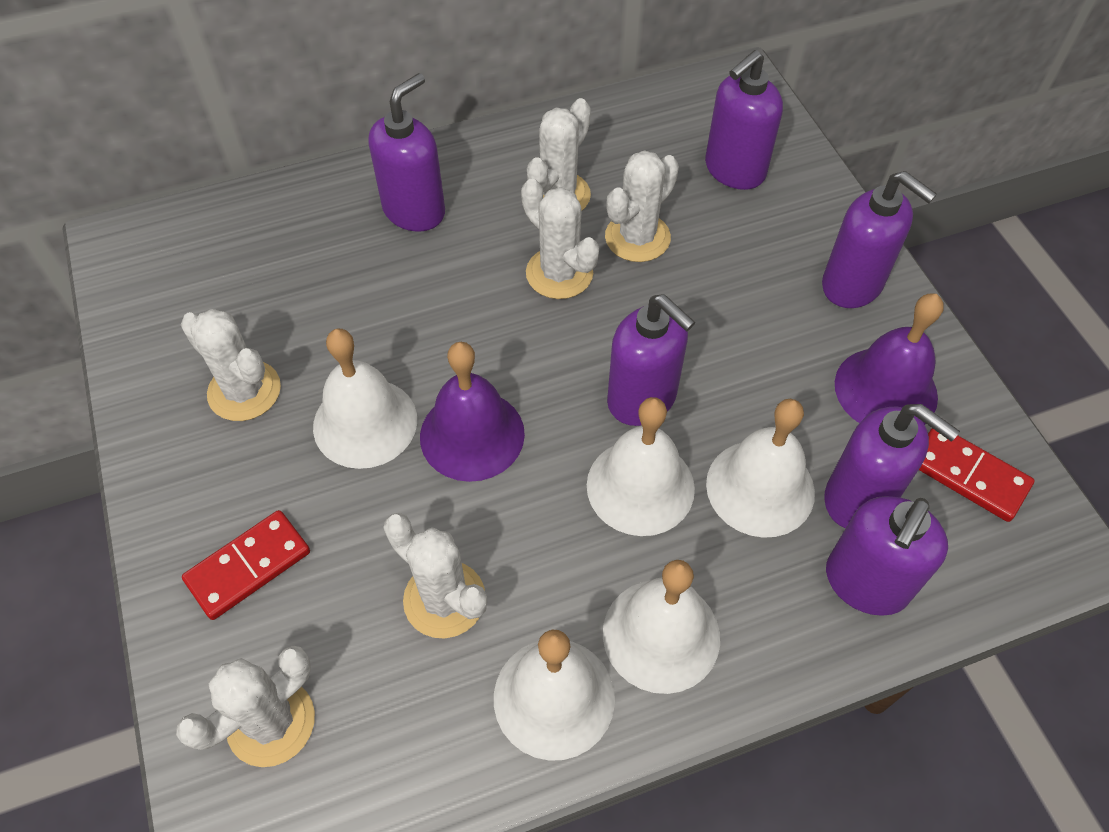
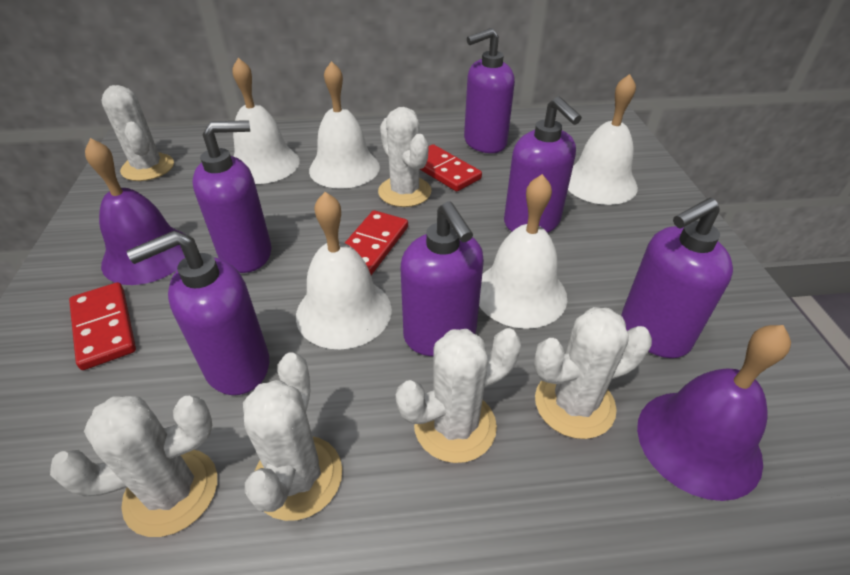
red domino: 2 -> 3

